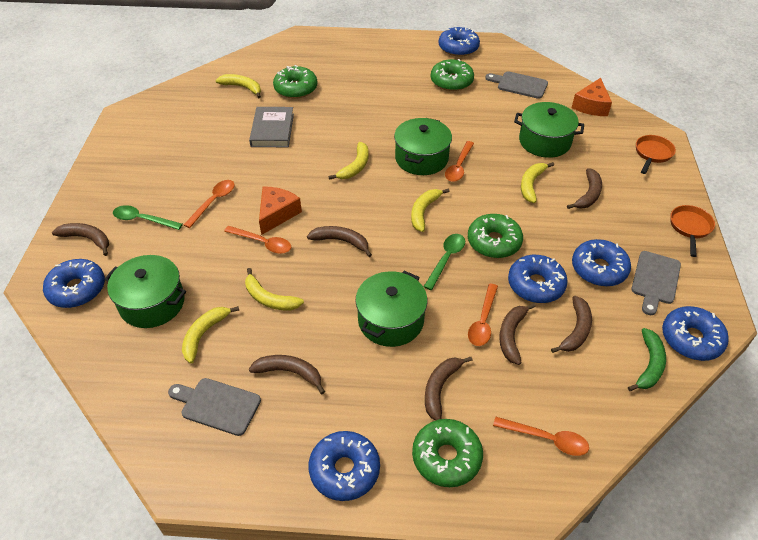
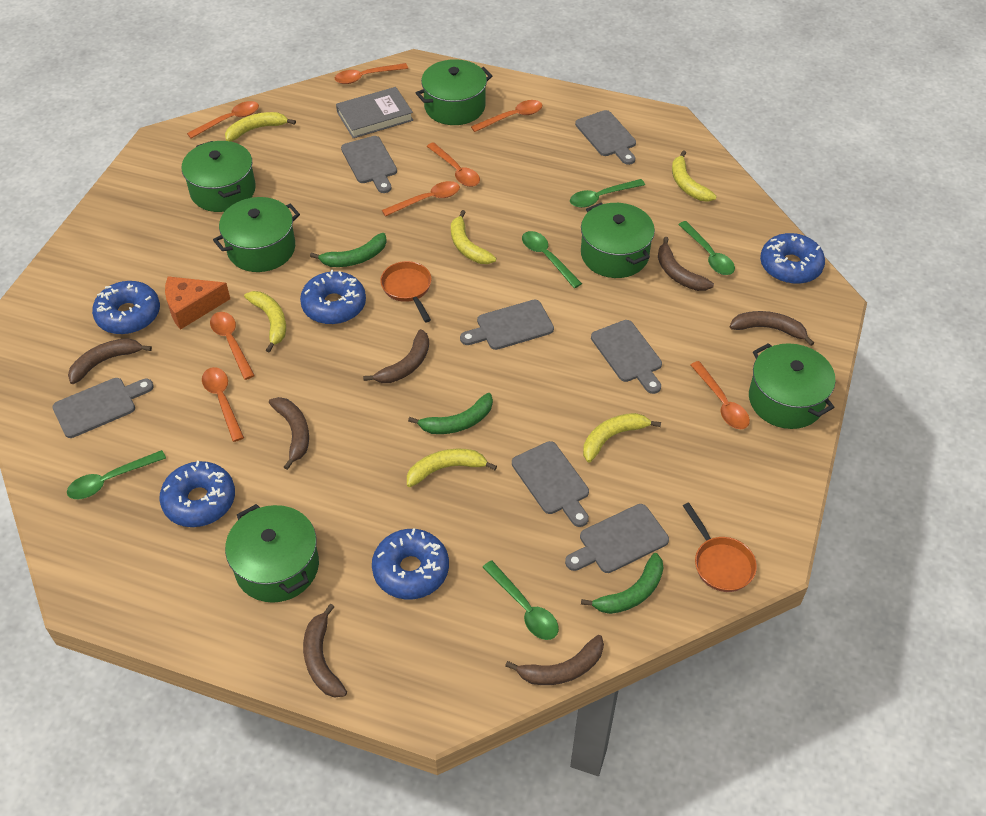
blue donut: 6 -> 5
green banana: 1 -> 3
green donut: 4 -> 0
green pot: 4 -> 6
green spoon: 2 -> 5
grey cutting board: 3 -> 7
orange cheese: 2 -> 1
orange spoon: 5 -> 8

